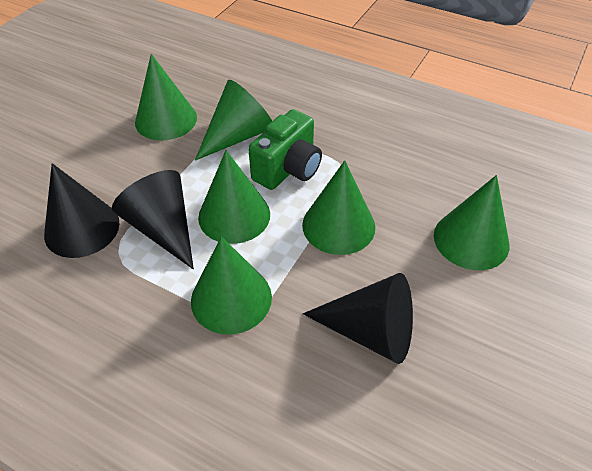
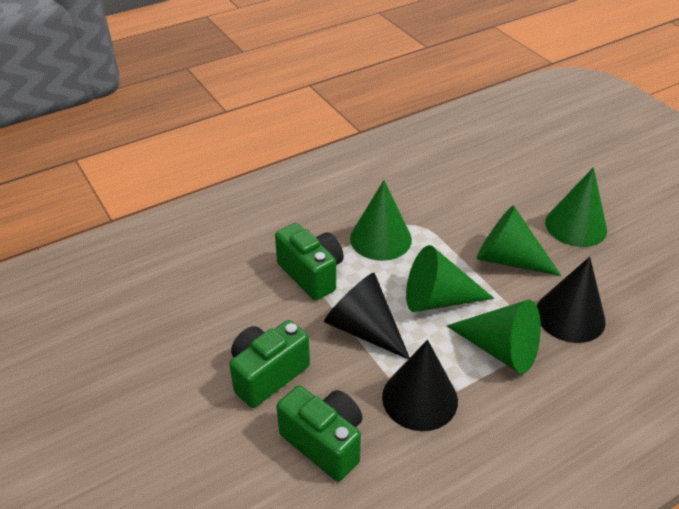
green camera: 1 -> 3
green cone: 6 -> 5

